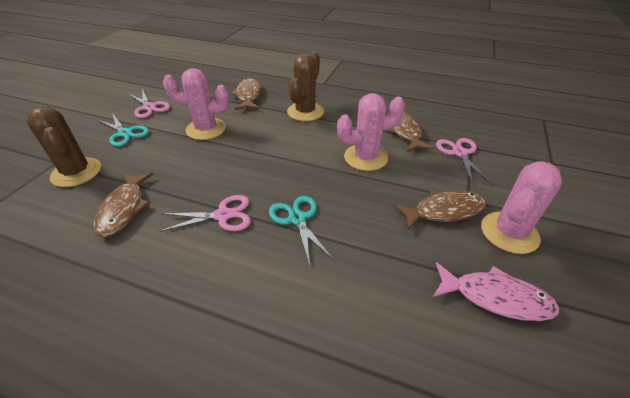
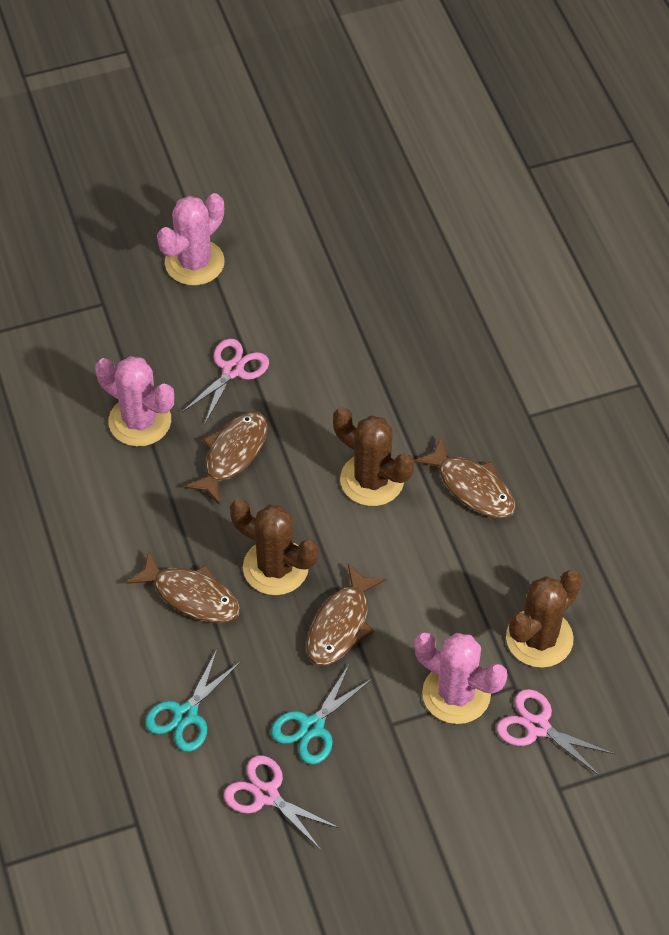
brown cactus: 2 -> 3
pink fish: 1 -> 0

